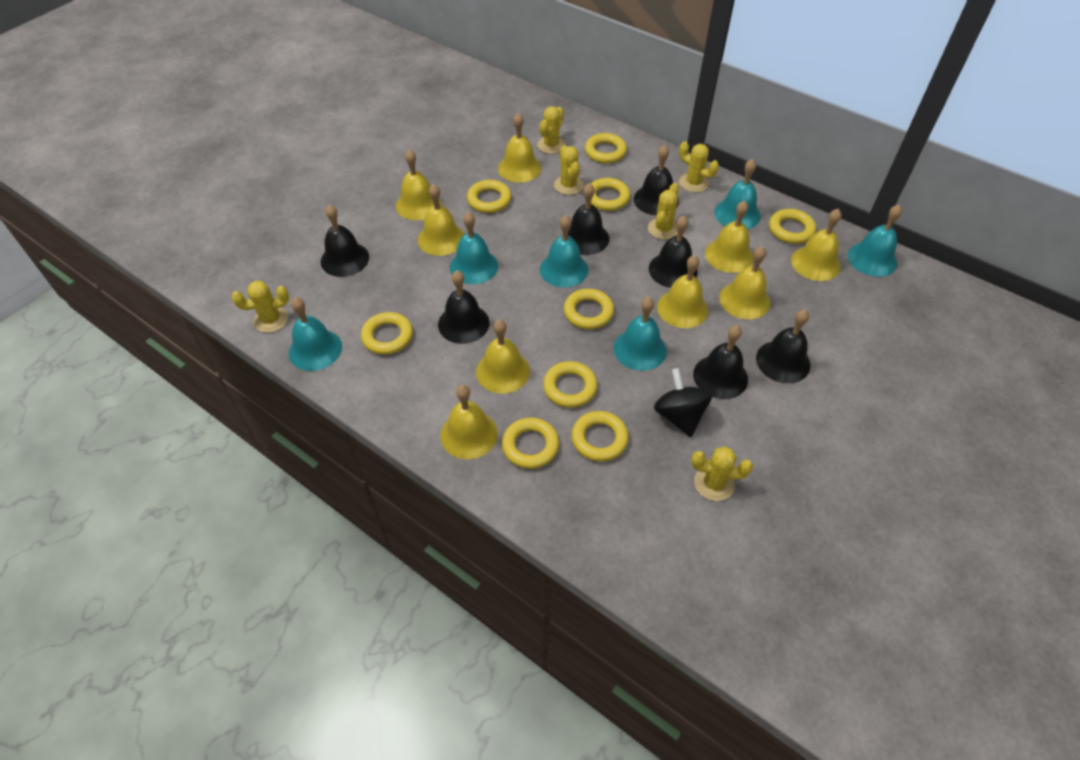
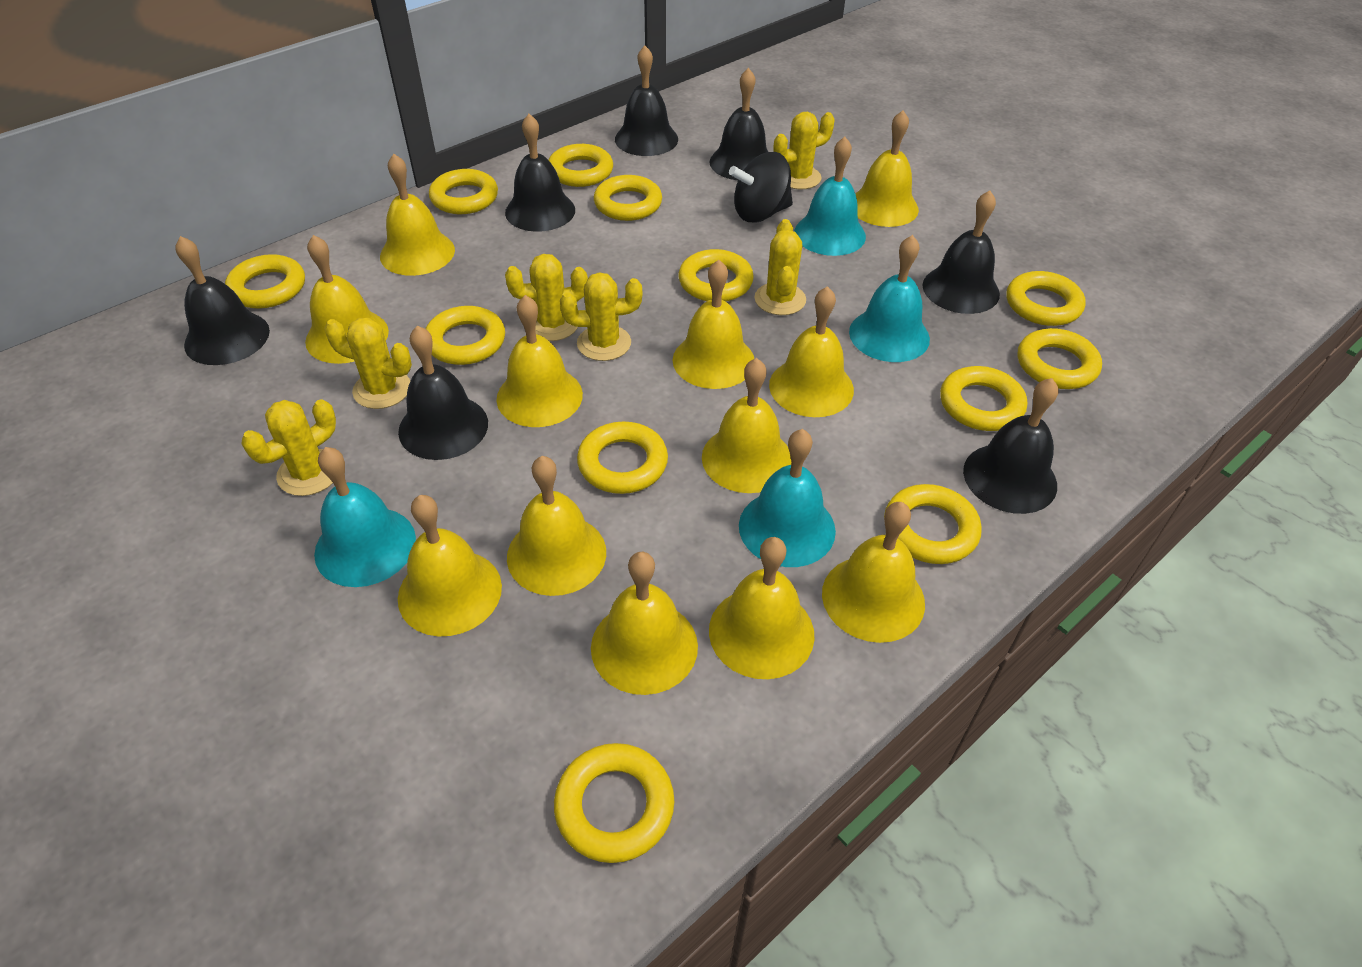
turquoise bell: 6 -> 4
yellow bell: 9 -> 12
yellow ring: 9 -> 12

